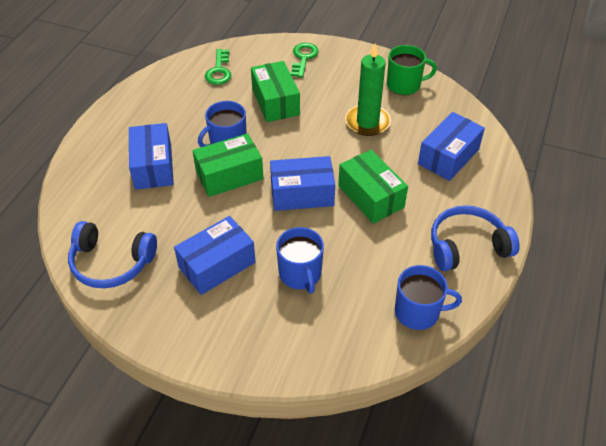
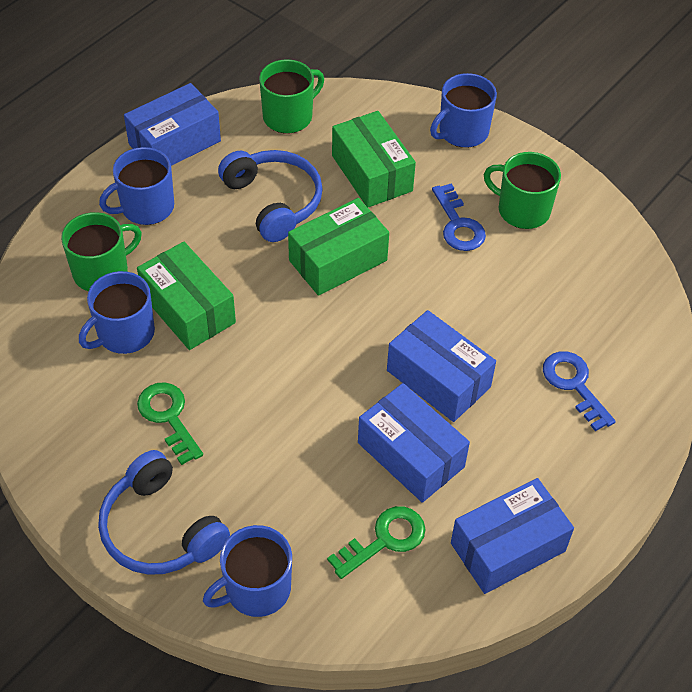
blue key: 0 -> 2
blue mug: 3 -> 4
green candle: 1 -> 0
green mug: 1 -> 3

